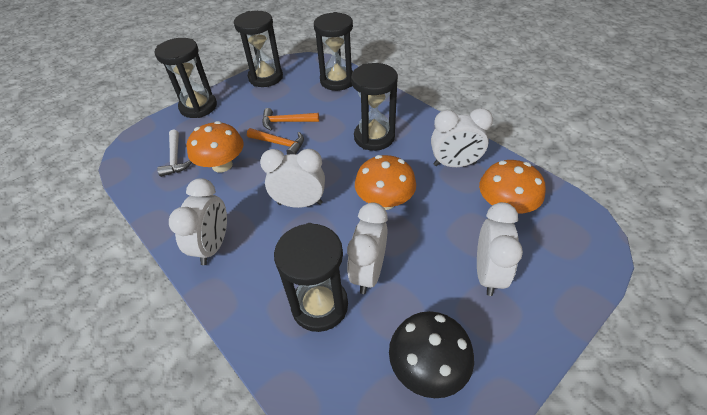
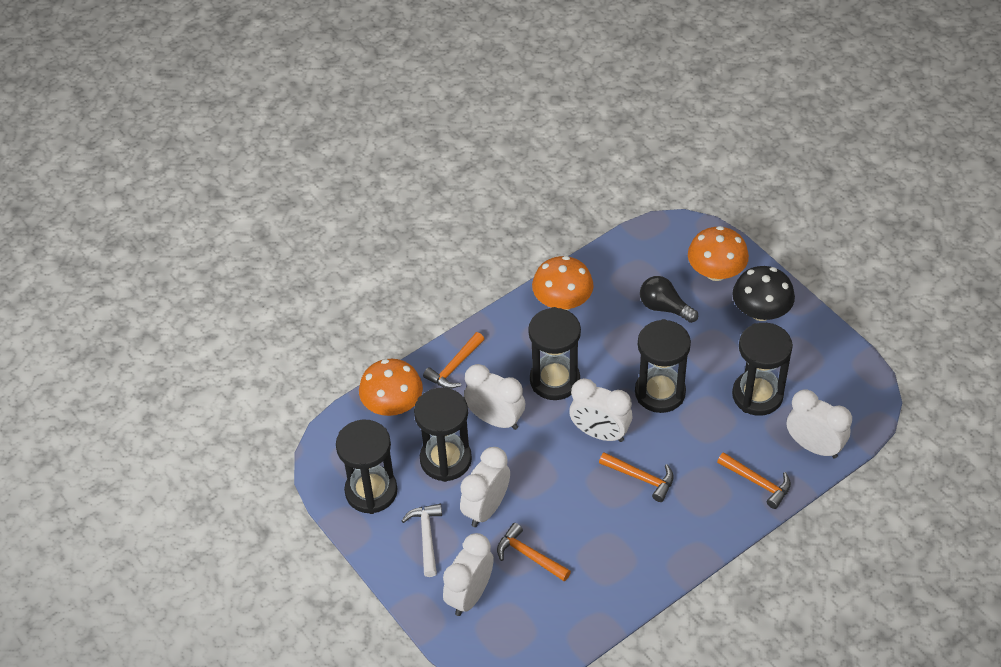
black light bulb: 0 -> 1
orange hammer: 2 -> 4

